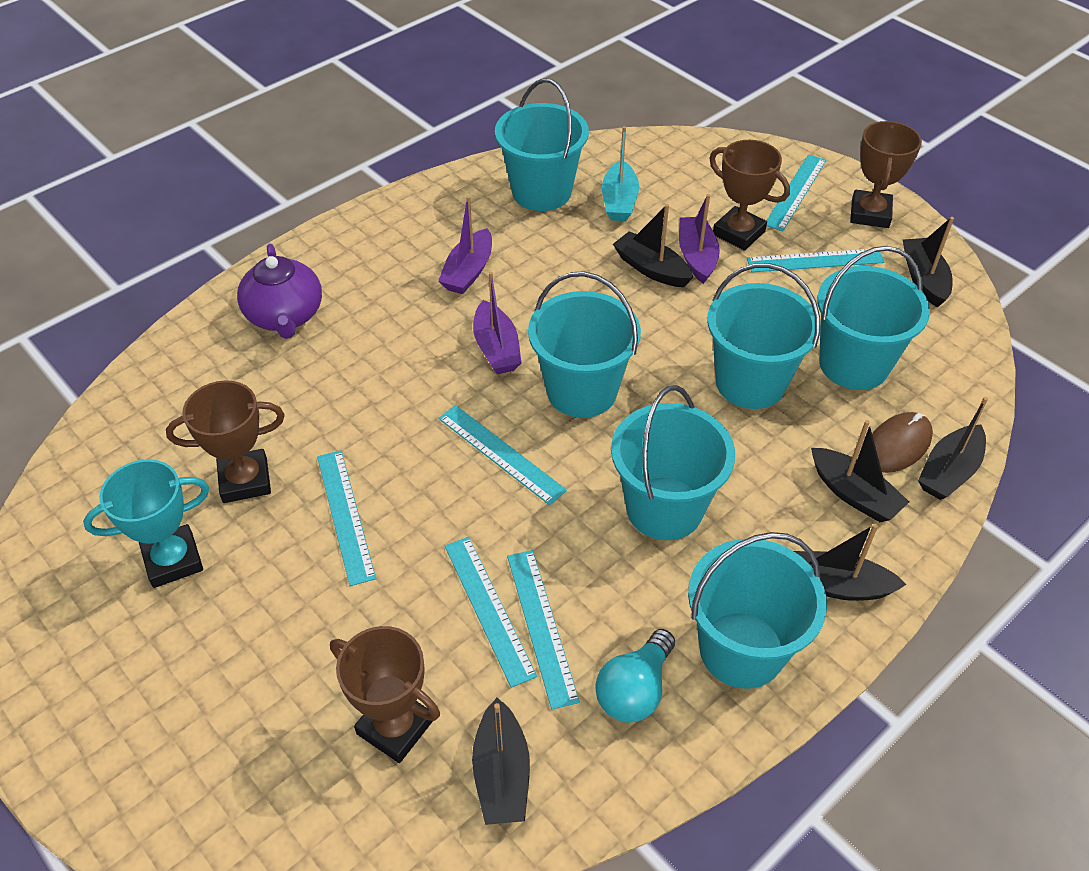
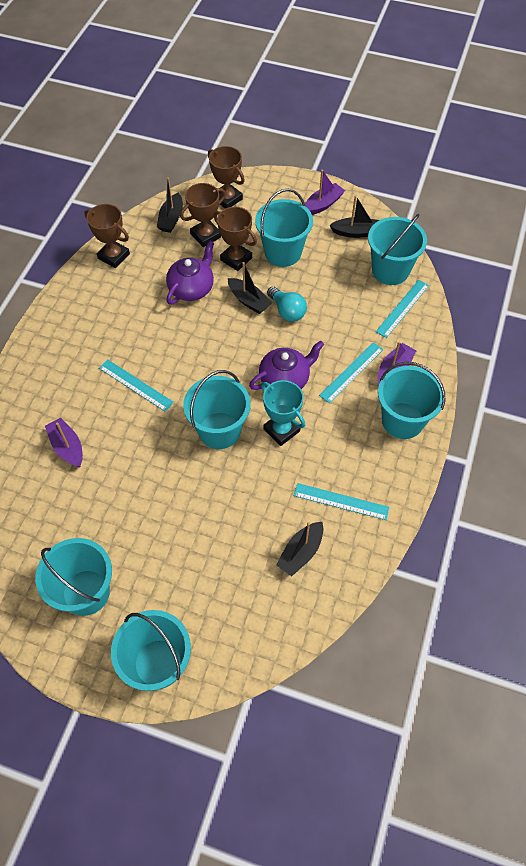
black boat: 6 -> 4
brown mouse: 1 -> 0
purple teapot: 1 -> 2
turquoise boat: 1 -> 0
turquoise ruler: 6 -> 4

